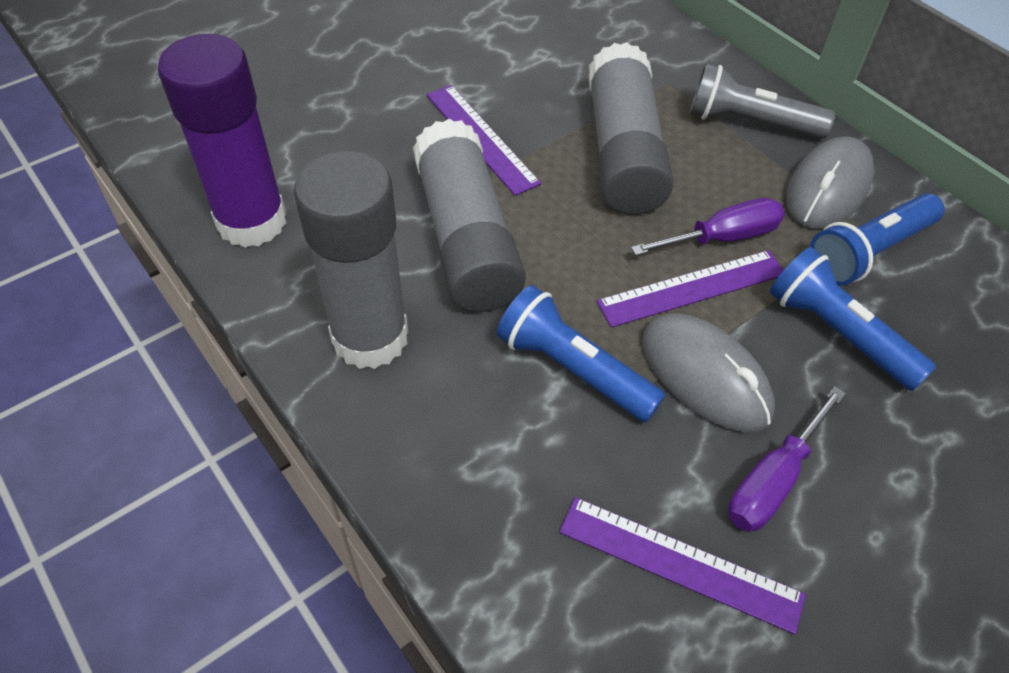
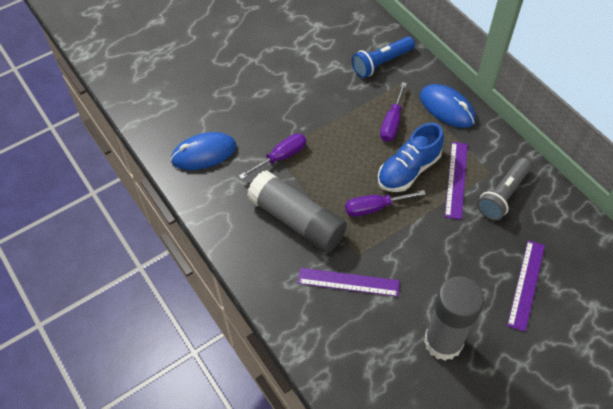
blue flashlight: 3 -> 1
blue mouse: 0 -> 2
blue shoe: 0 -> 1
grey glue stick: 3 -> 2
grey mouse: 2 -> 0
purple glue stick: 1 -> 0
purple screwdriver: 2 -> 3

